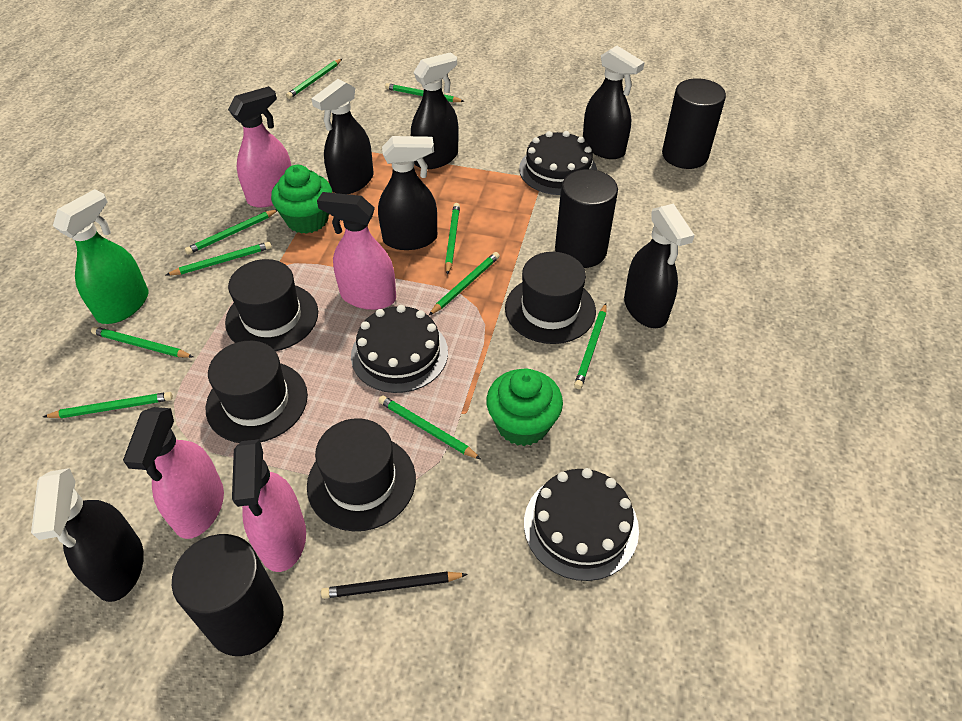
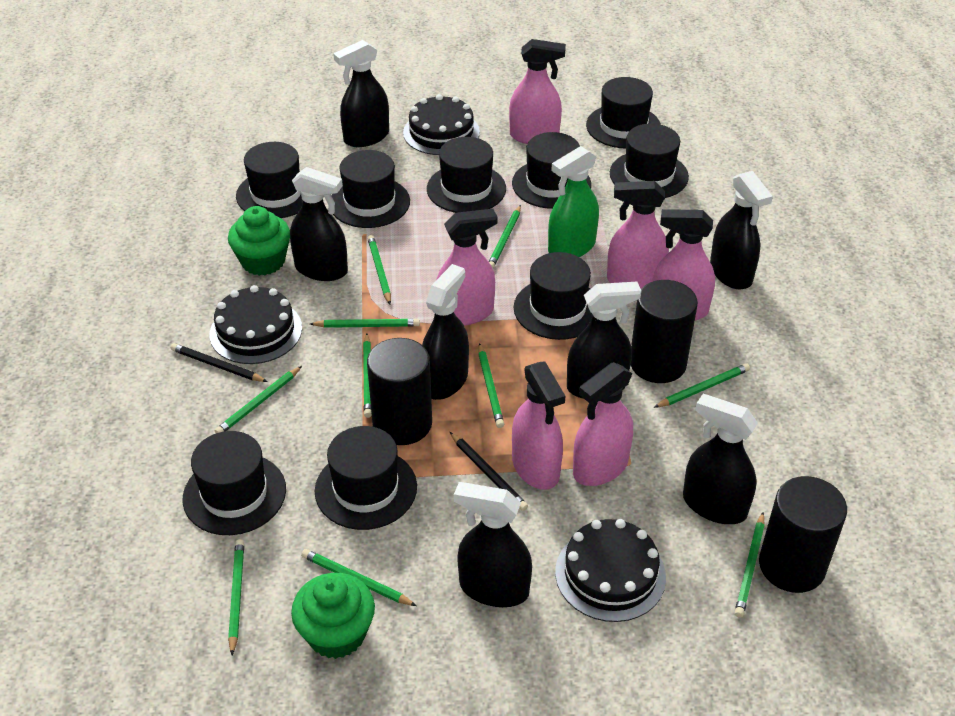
black hat: 4 -> 9
black pencil: 1 -> 2
black spray bottle: 6 -> 7
pink spray bottle: 4 -> 6

